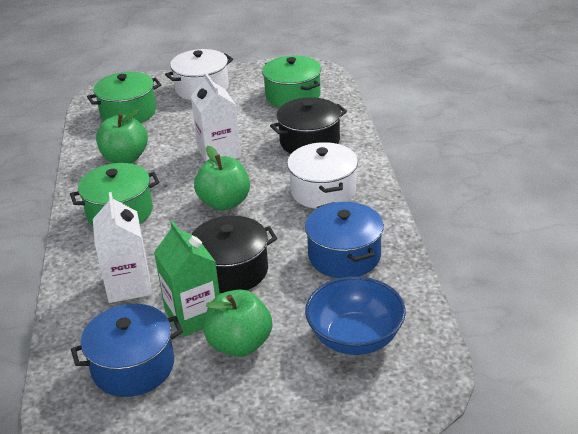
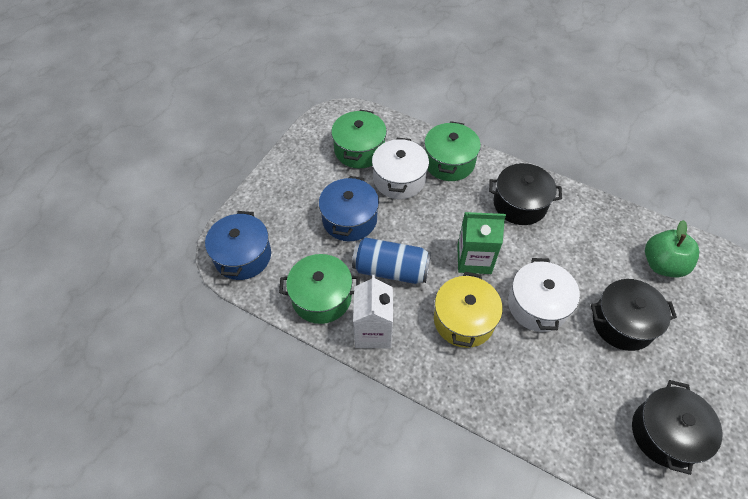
black pot: 2 -> 3
blue bowl: 1 -> 0
blue can: 0 -> 1
green apple: 3 -> 1
white carton: 2 -> 1
yellow pot: 0 -> 1

